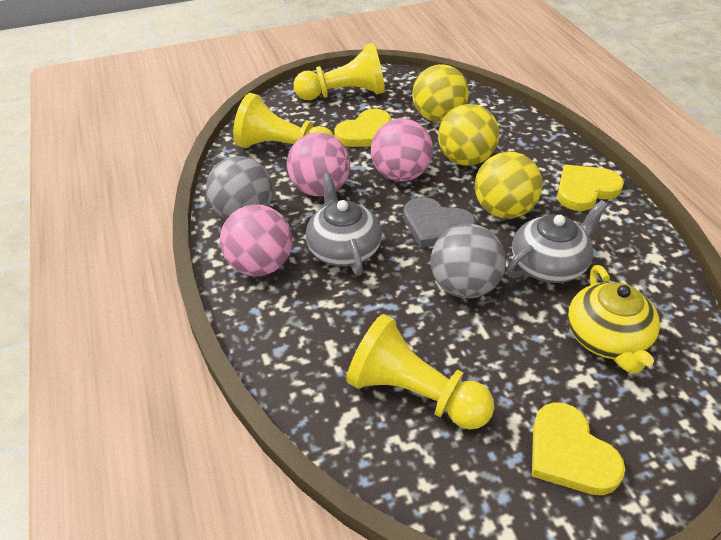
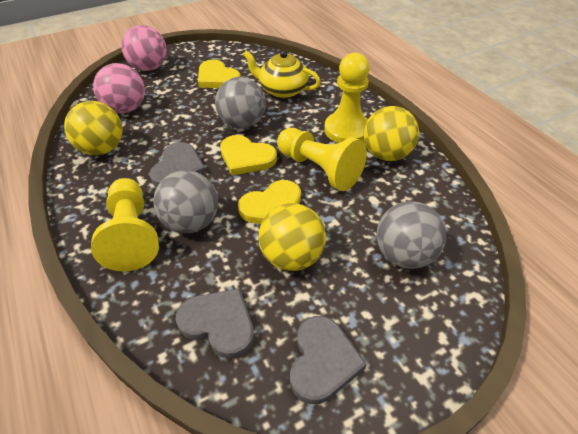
grey ball: 2 -> 3
grey heart: 1 -> 3
grey teapot: 2 -> 0
pink ball: 3 -> 2

